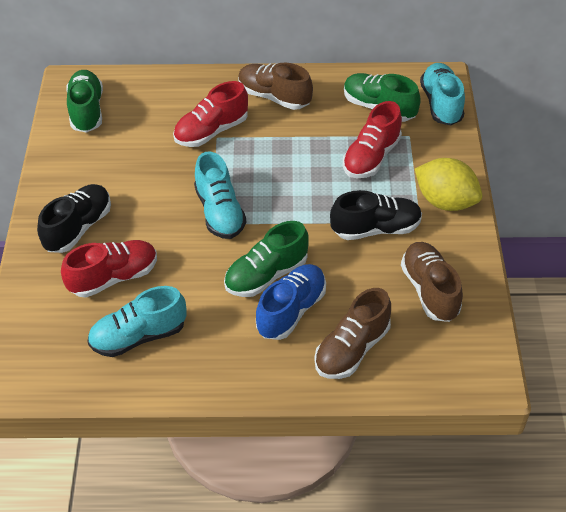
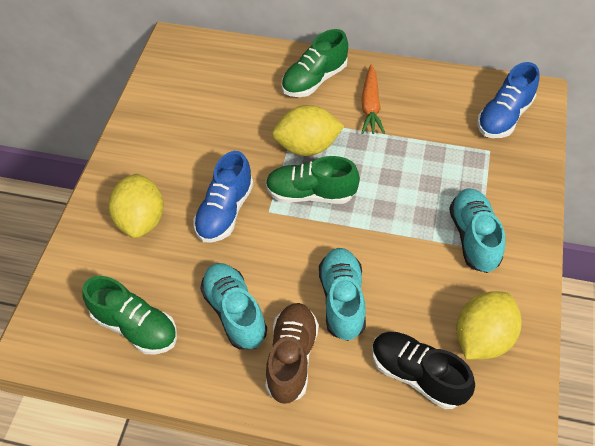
black shoe: 2 -> 1
blue shoe: 1 -> 2
brown shoe: 3 -> 1
orange carrot: 0 -> 1
red shoe: 3 -> 0
yellow lemon: 1 -> 3

